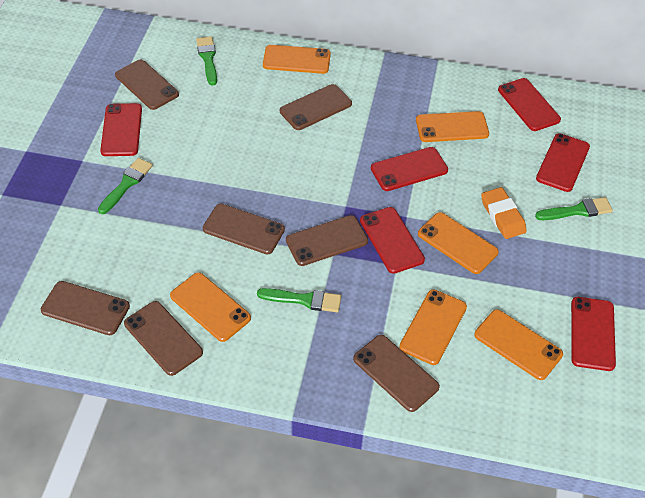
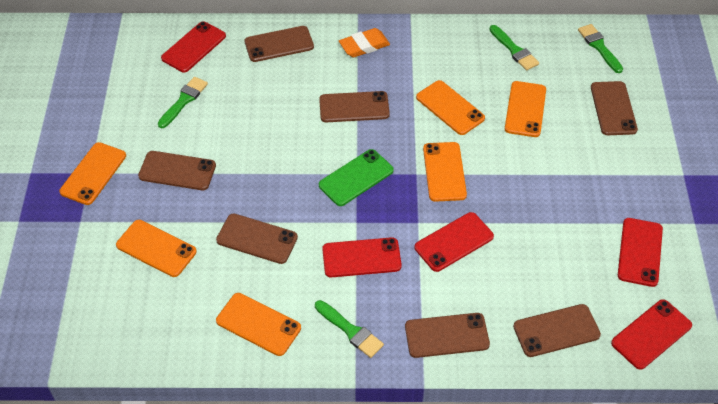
green phone: 0 -> 1
red phone: 6 -> 5

